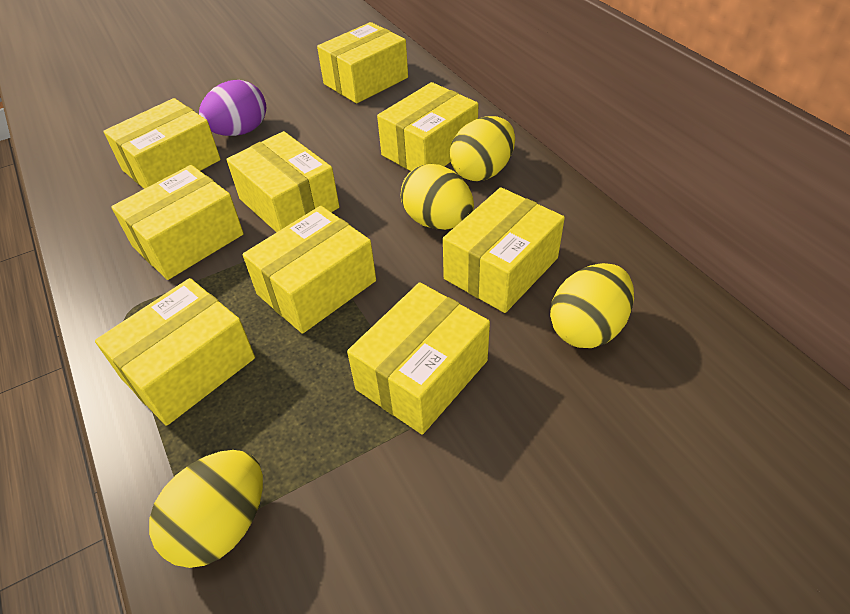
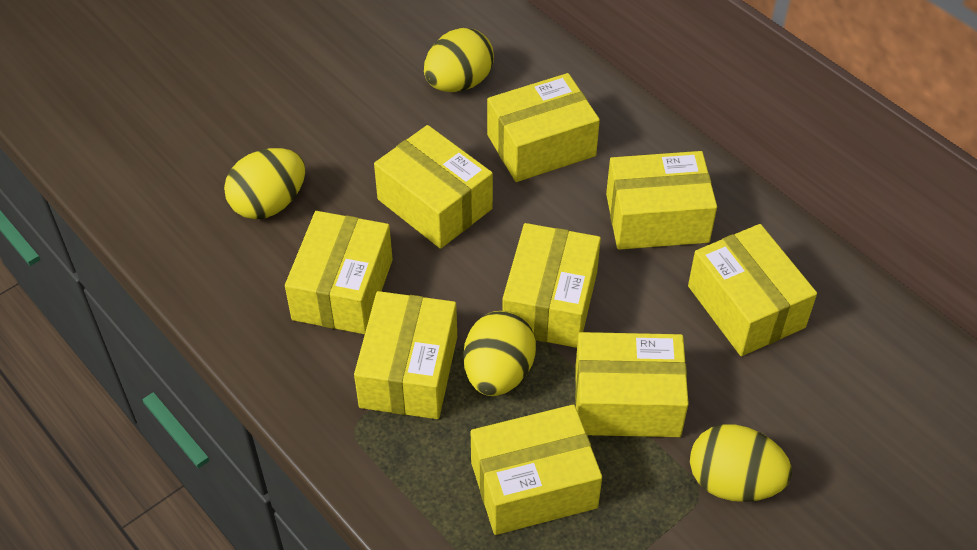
purple egg: 1 -> 0

